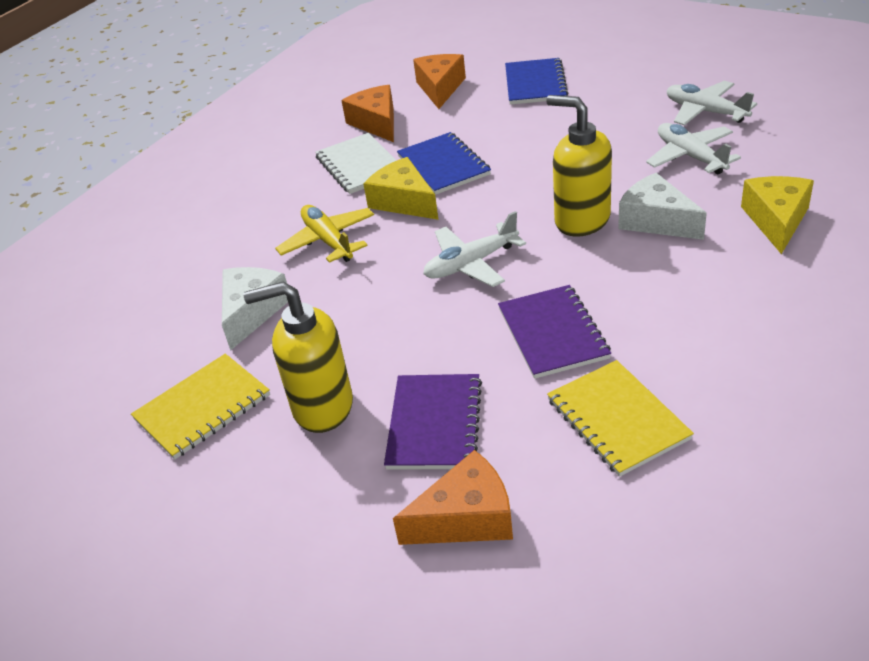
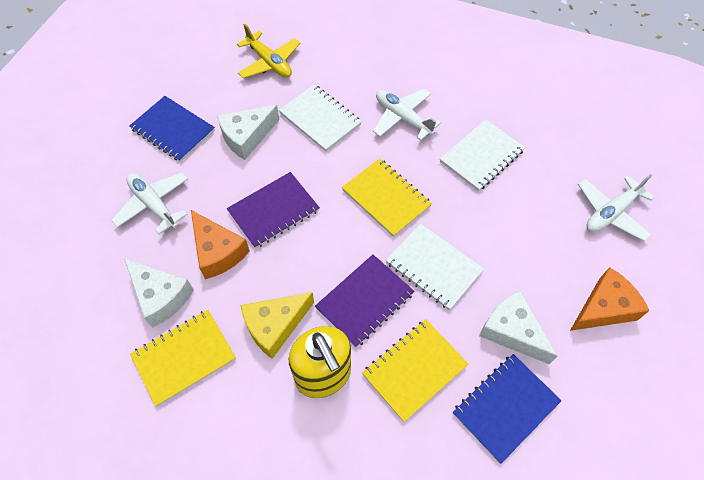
orange cheese: 3 -> 2
white cheese: 2 -> 3
white notebook: 1 -> 3
yellow cheese: 2 -> 1
yellow notebook: 2 -> 3
yellow soap dispenser: 2 -> 1

